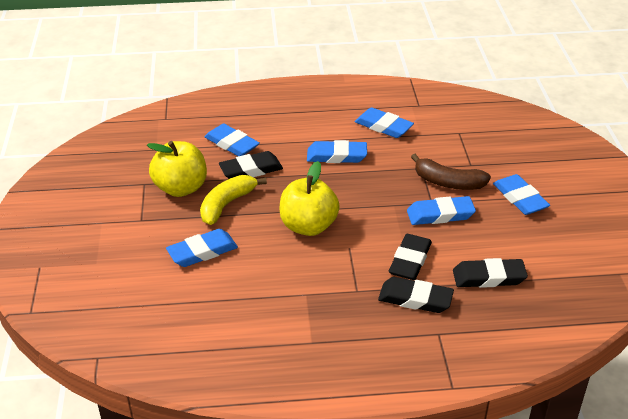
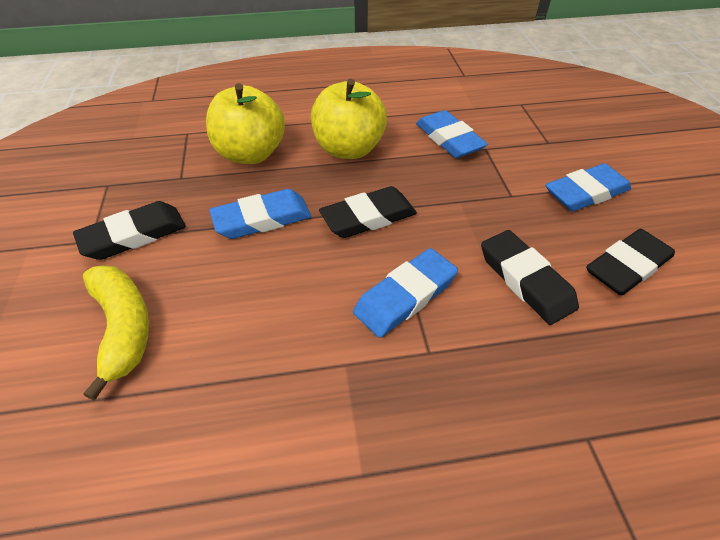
blue eraser: 6 -> 4
brown banana: 1 -> 0

